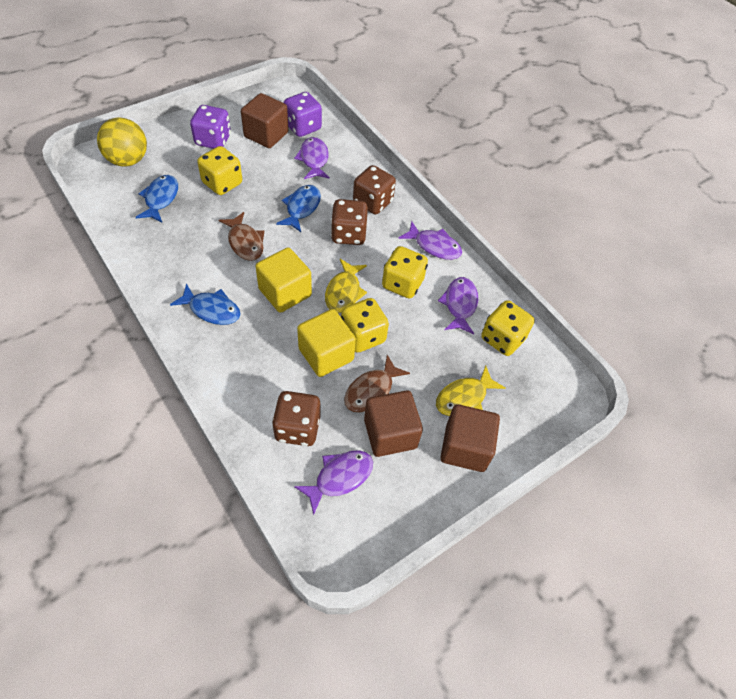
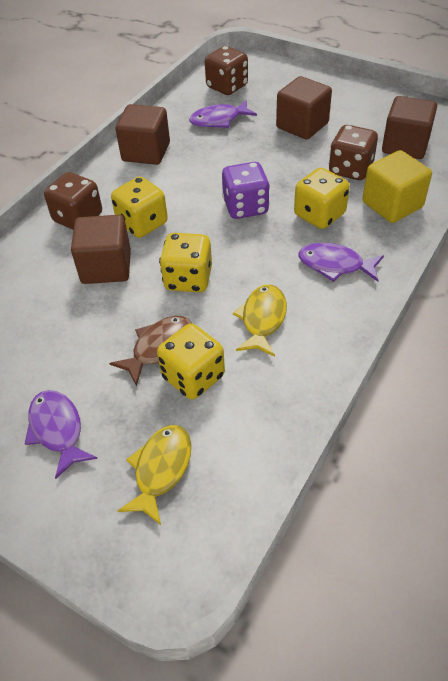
blue fish: 3 -> 0
brown cube: 3 -> 4
brown fish: 2 -> 1
purple dice: 2 -> 1
purple fish: 4 -> 3
yellow ball: 1 -> 0
yellow cube: 2 -> 1

